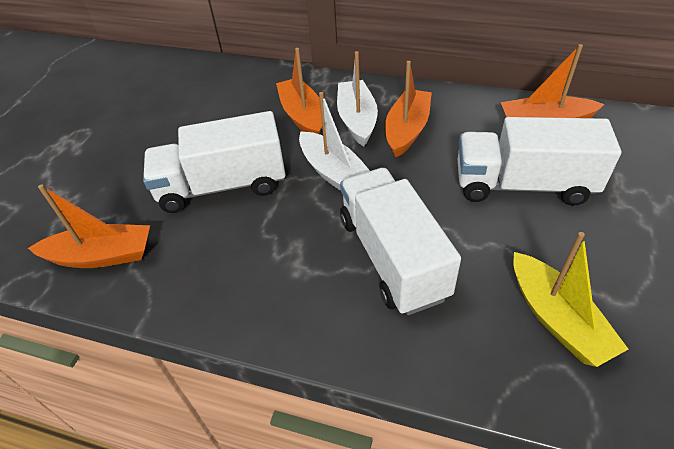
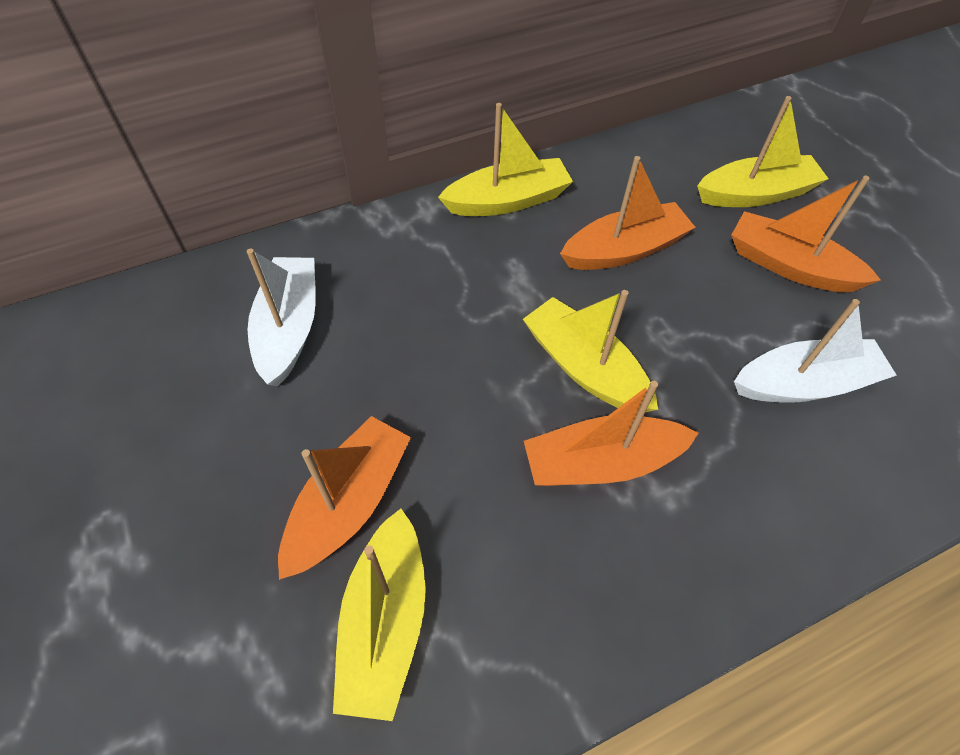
white truck: 3 -> 0
yellow boat: 1 -> 4

